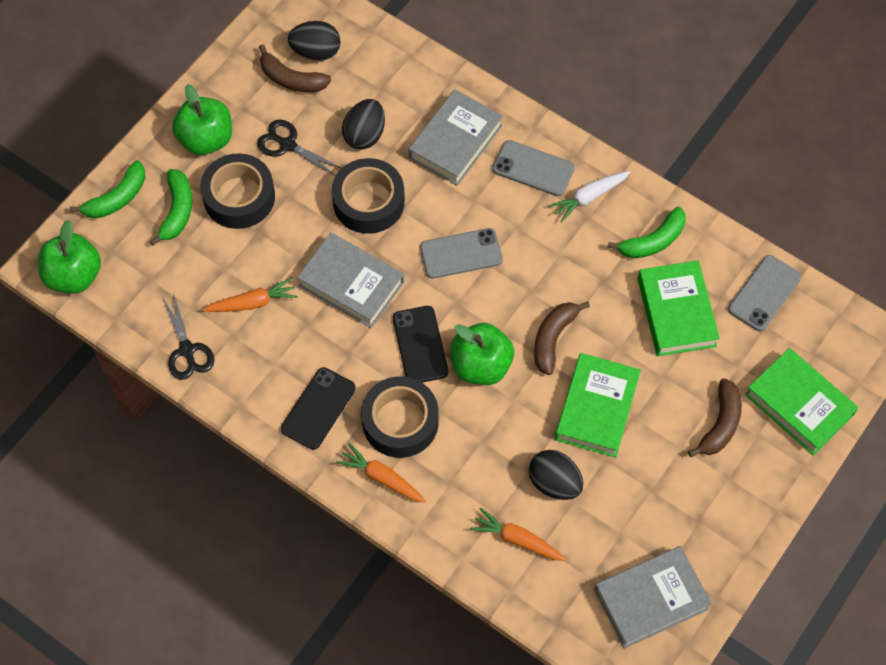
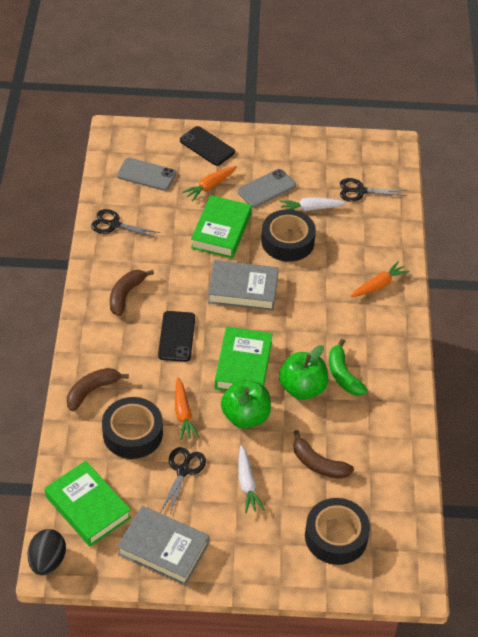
black egg: 3 -> 1
black scissors: 2 -> 3
green apple: 3 -> 2
green banana: 3 -> 1
grey book: 3 -> 2
grey phone: 3 -> 2
white carrot: 1 -> 2

